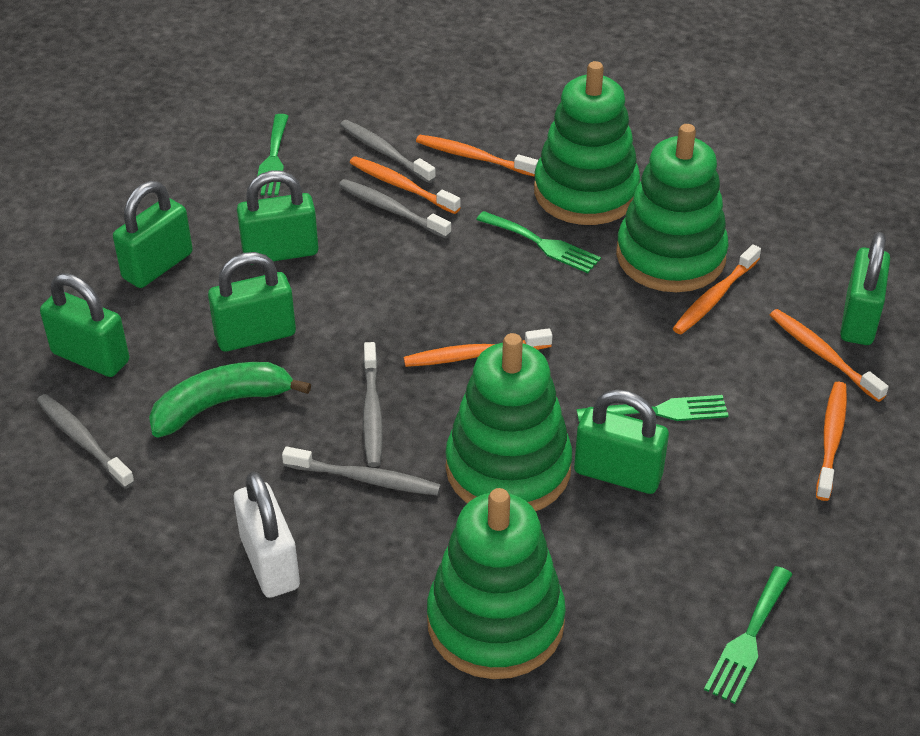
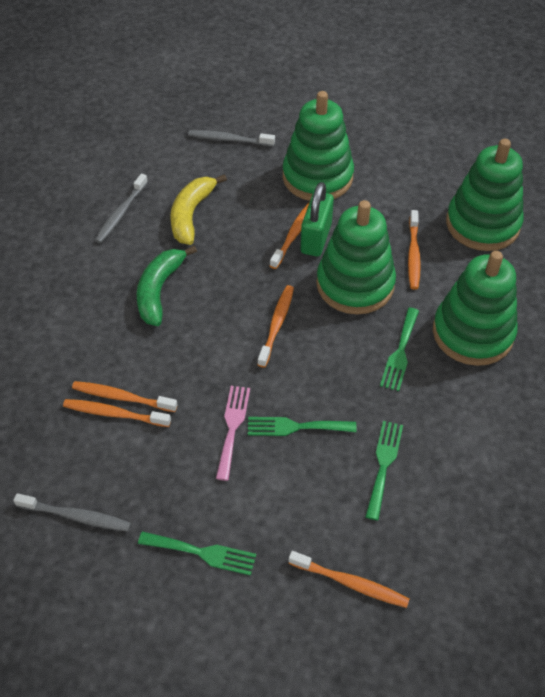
green padlock: 6 -> 1
grey toothbrush: 5 -> 3
pink fork: 0 -> 1
white padlock: 1 -> 0
yellow banana: 0 -> 1

